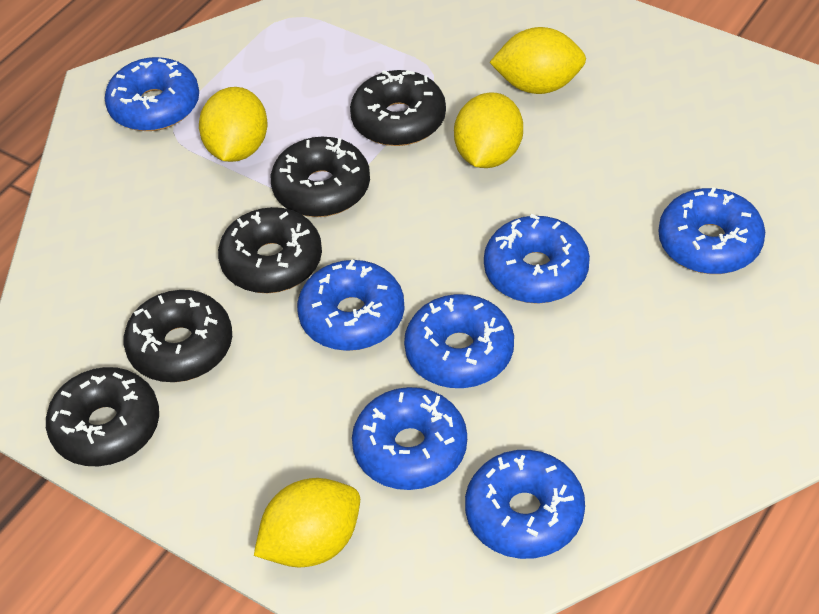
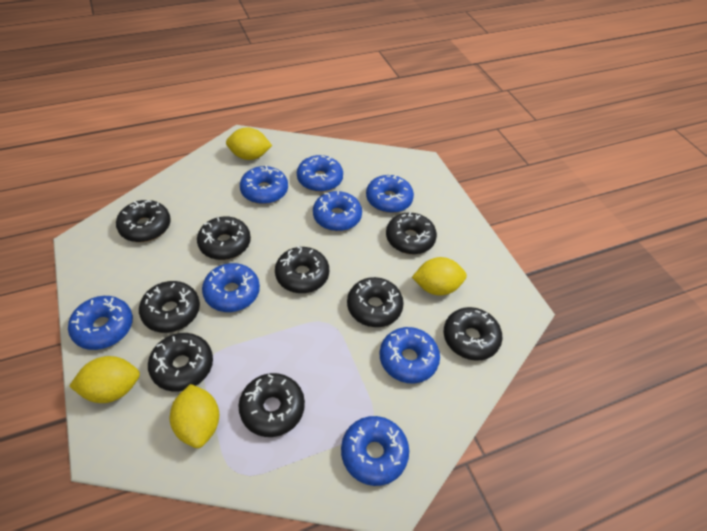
black donut: 5 -> 9
blue donut: 7 -> 8

